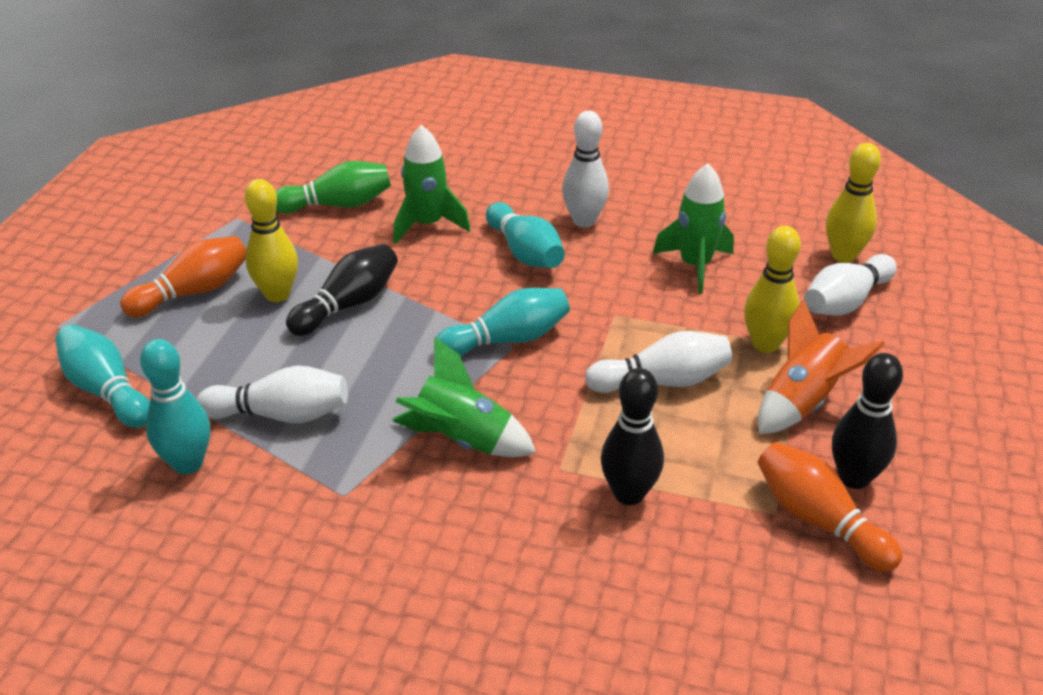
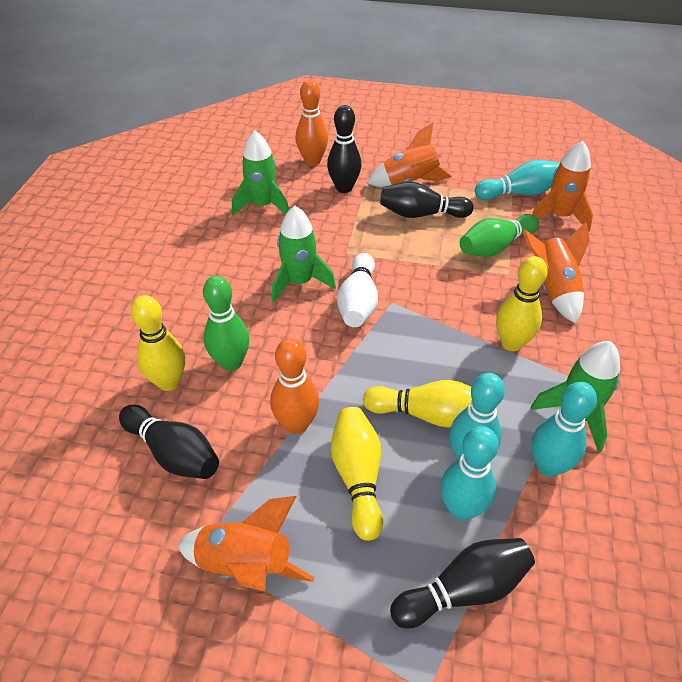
black bowling pin: 3 -> 4
green bowling pin: 1 -> 2
orange rocket: 1 -> 4
white bowling pin: 4 -> 1
yellow bowling pin: 3 -> 4

